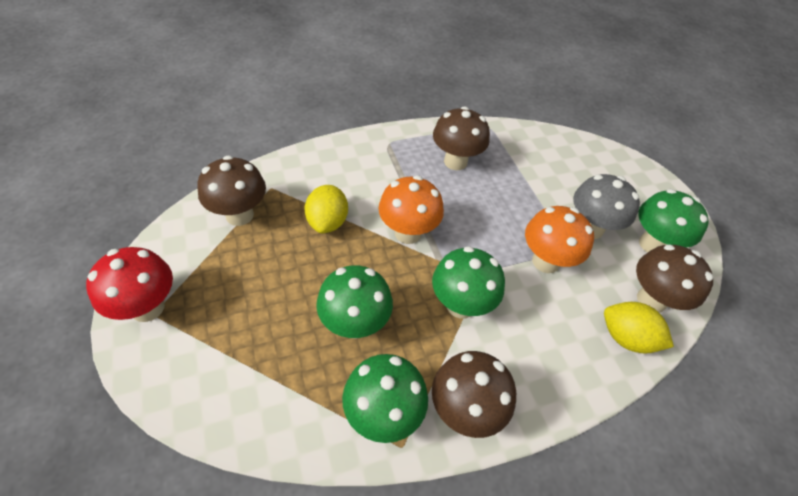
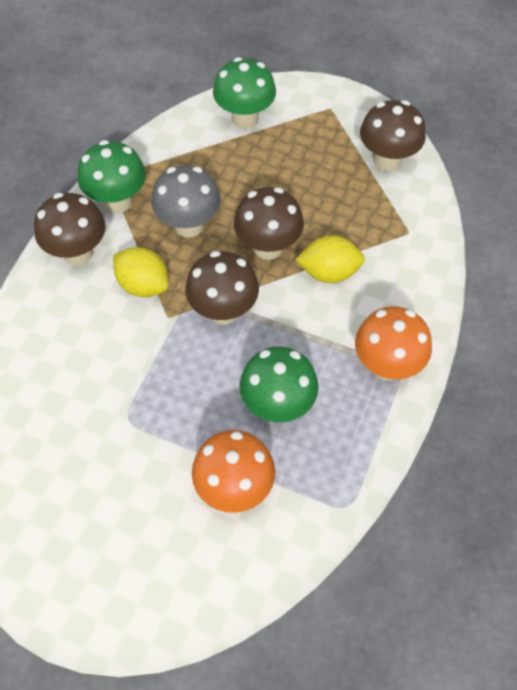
green mushroom: 4 -> 3
red mushroom: 1 -> 0

